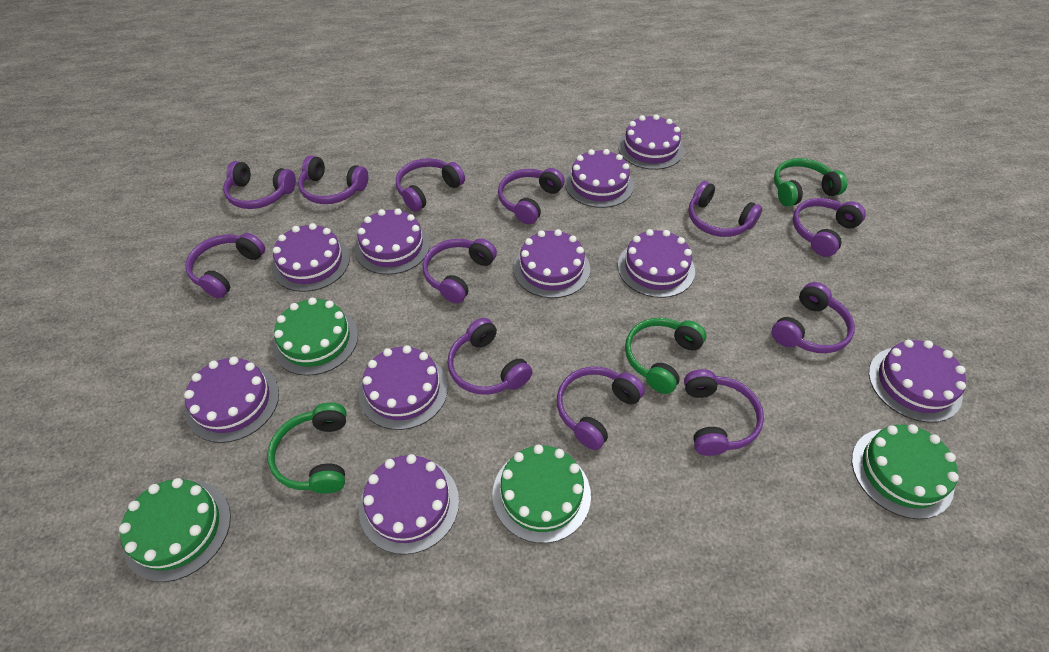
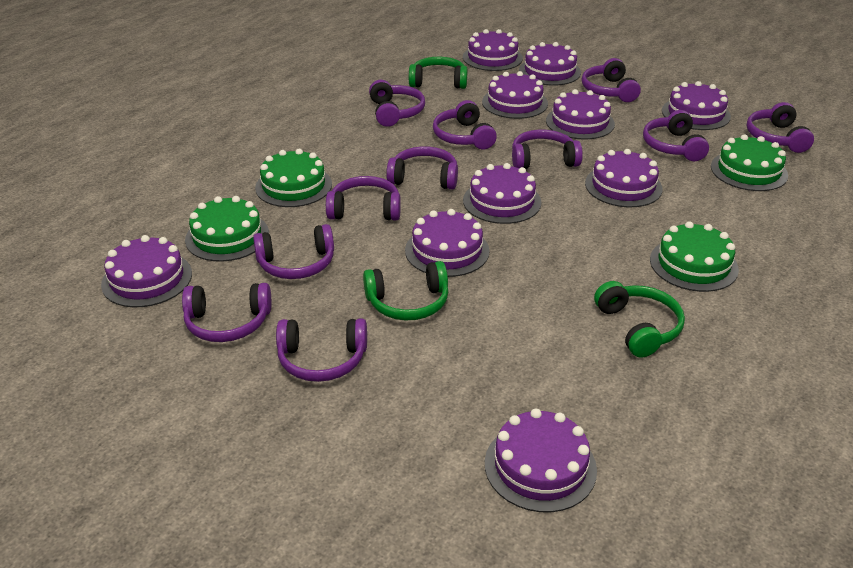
purple headphones: 12 -> 11

